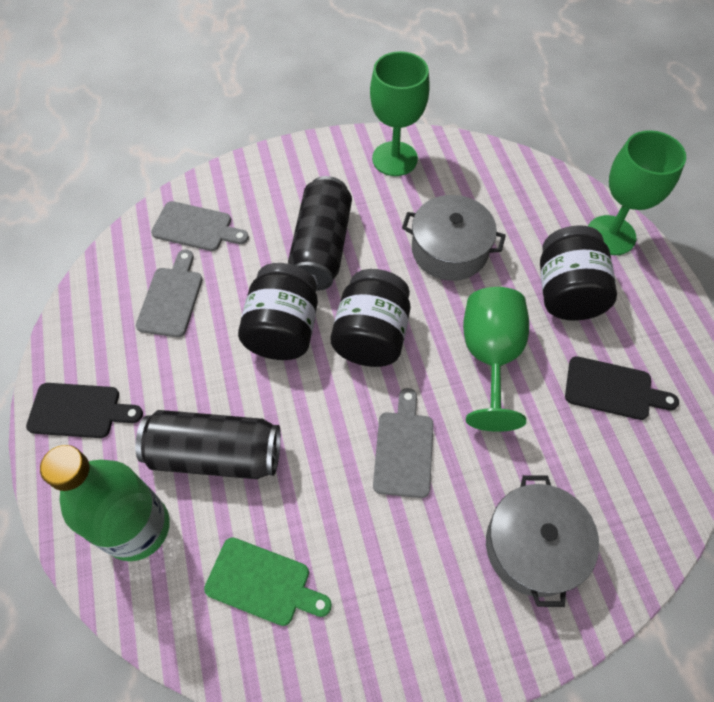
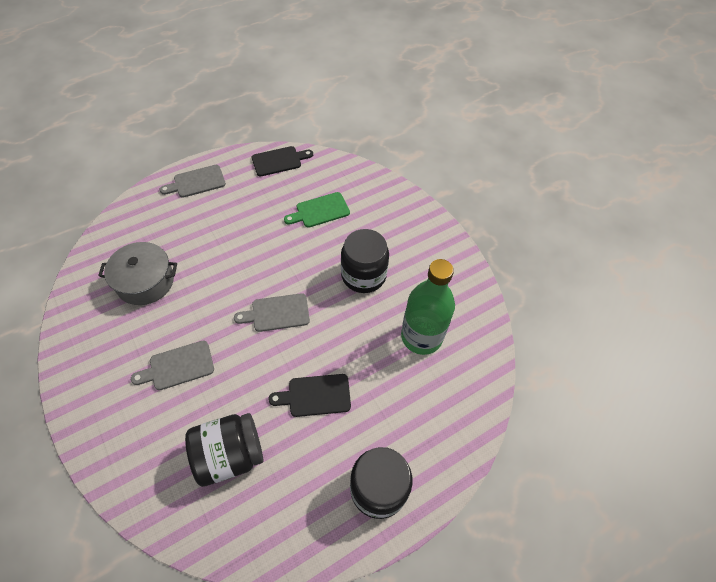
black can: 2 -> 0
green goblet: 3 -> 0
grey pot: 2 -> 1

